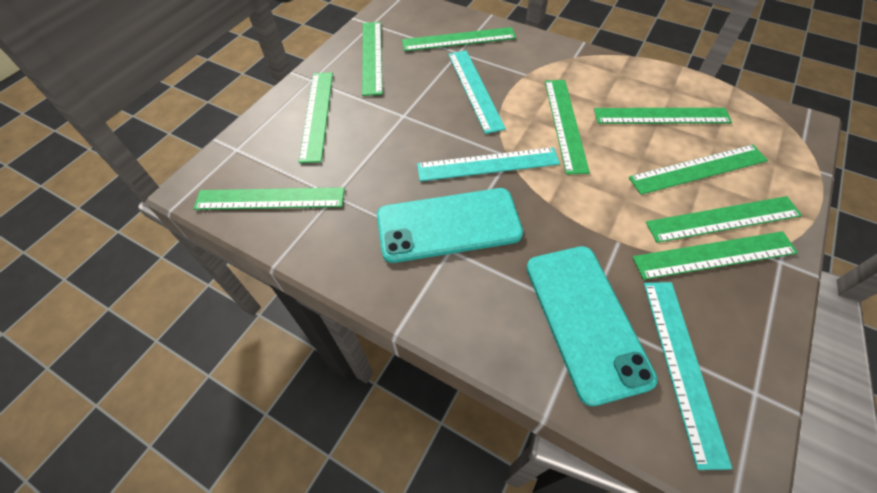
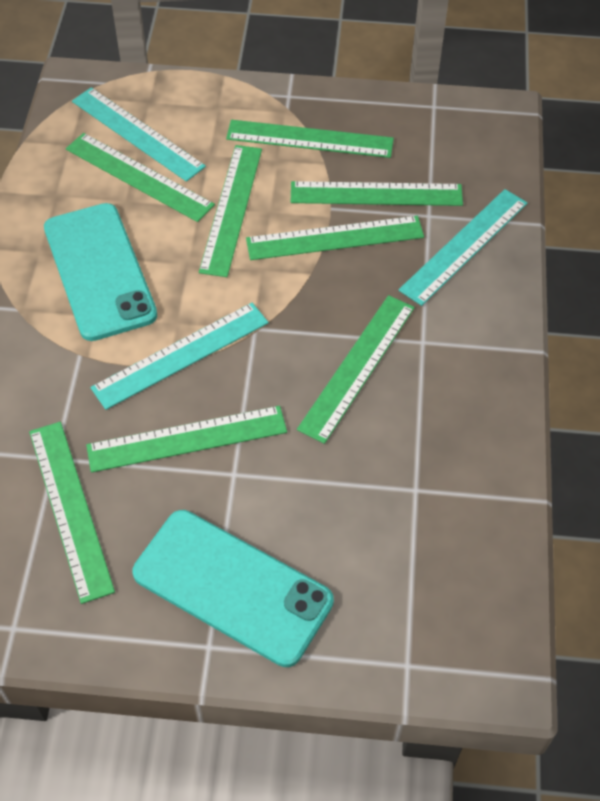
green ruler: 9 -> 8

